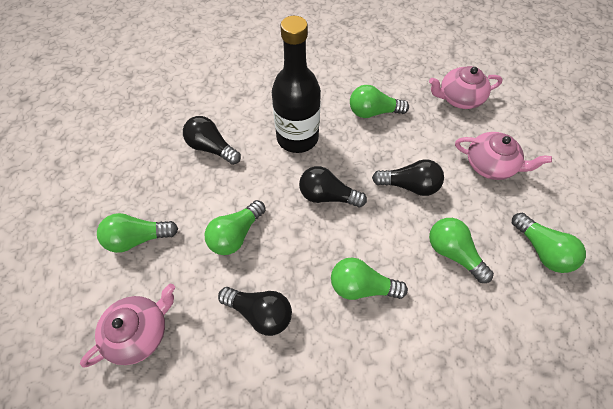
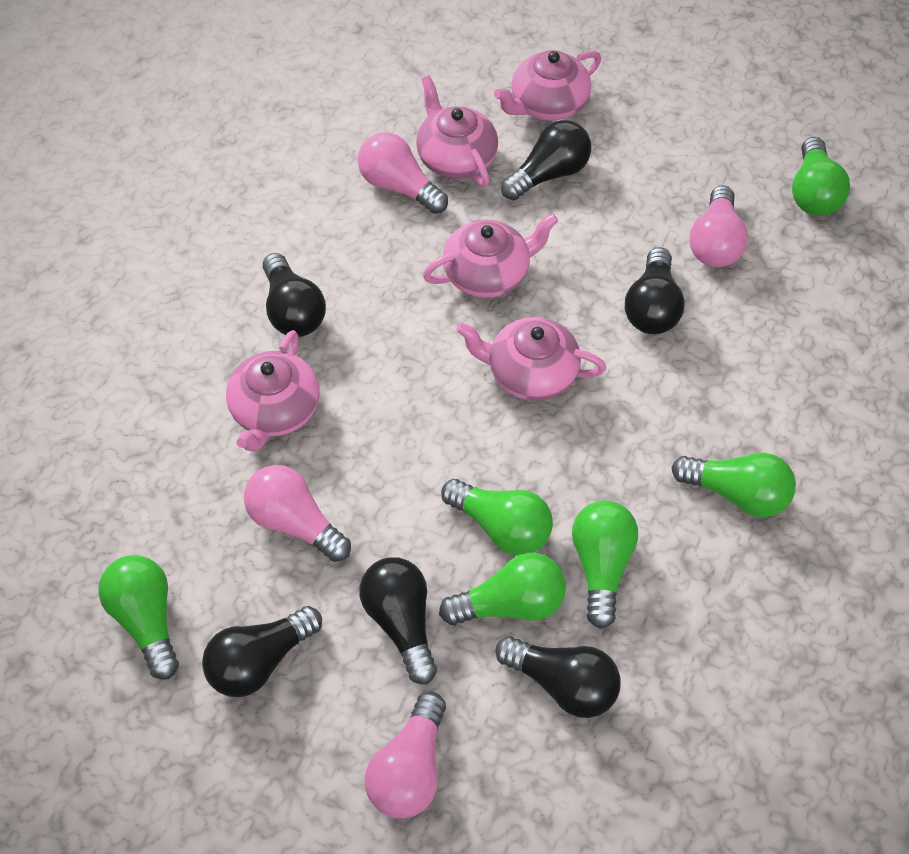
black bottle: 1 -> 0
black light bulb: 4 -> 6
pink light bulb: 0 -> 4
pink teapot: 3 -> 5

